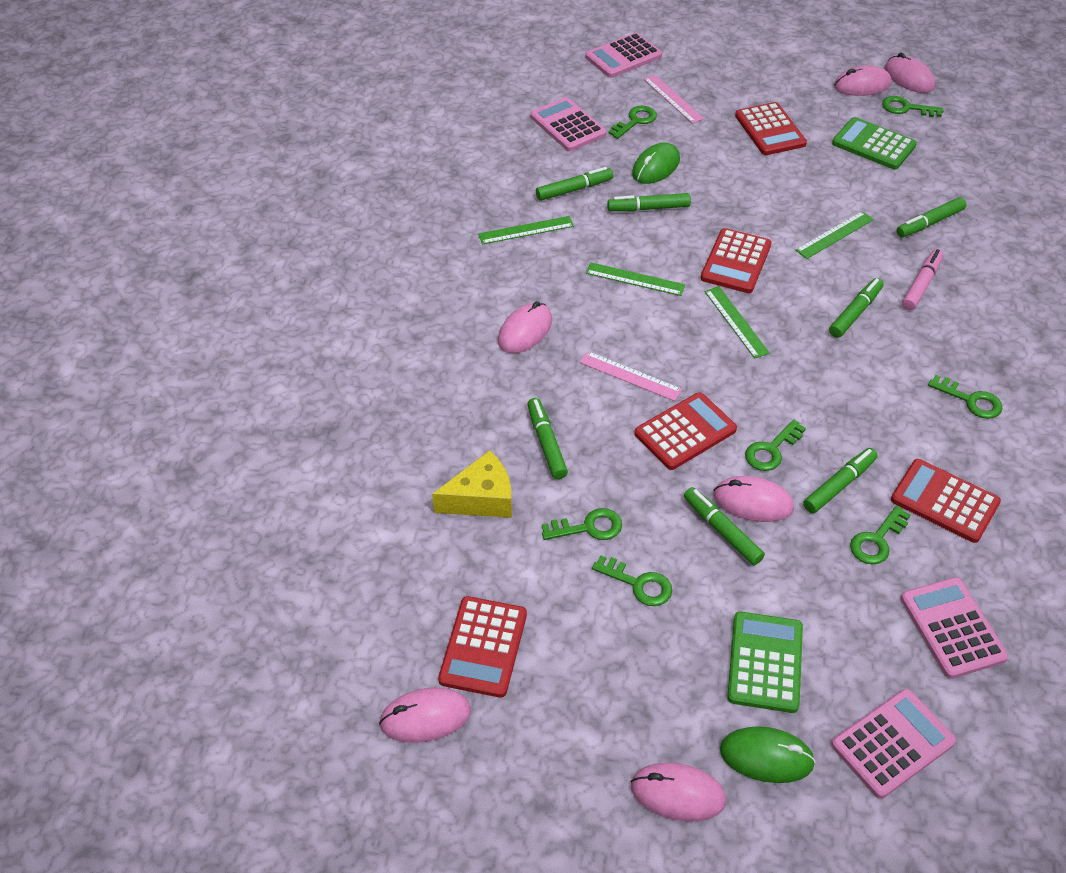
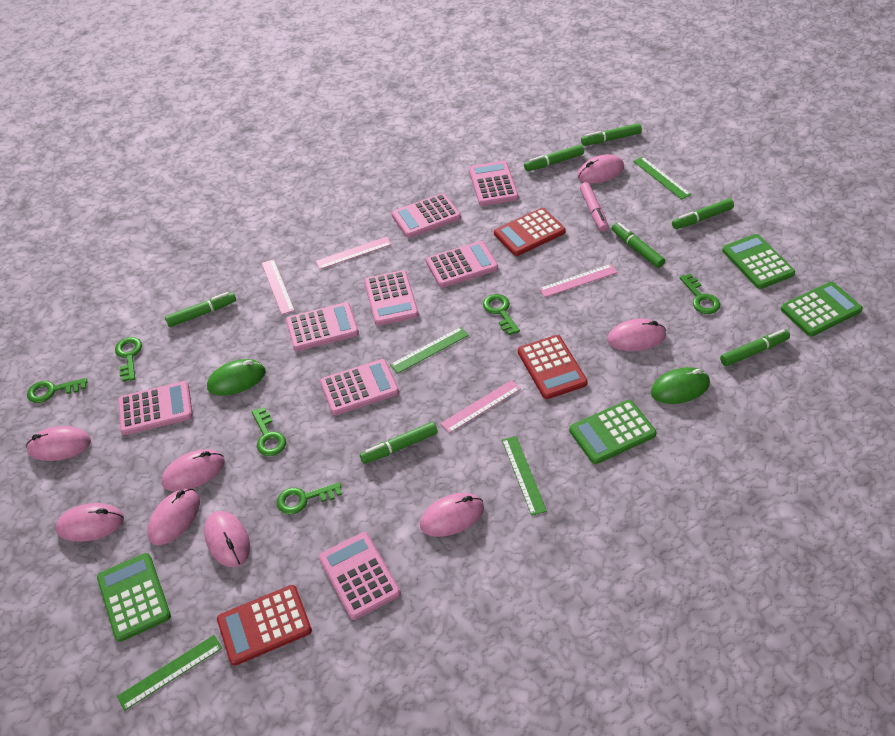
green calculator: 2 -> 4
green key: 7 -> 6
pink calculator: 4 -> 8
pink mouse: 6 -> 8
pink ruler: 2 -> 4
red calculator: 5 -> 3
yellow cheese: 1 -> 0

